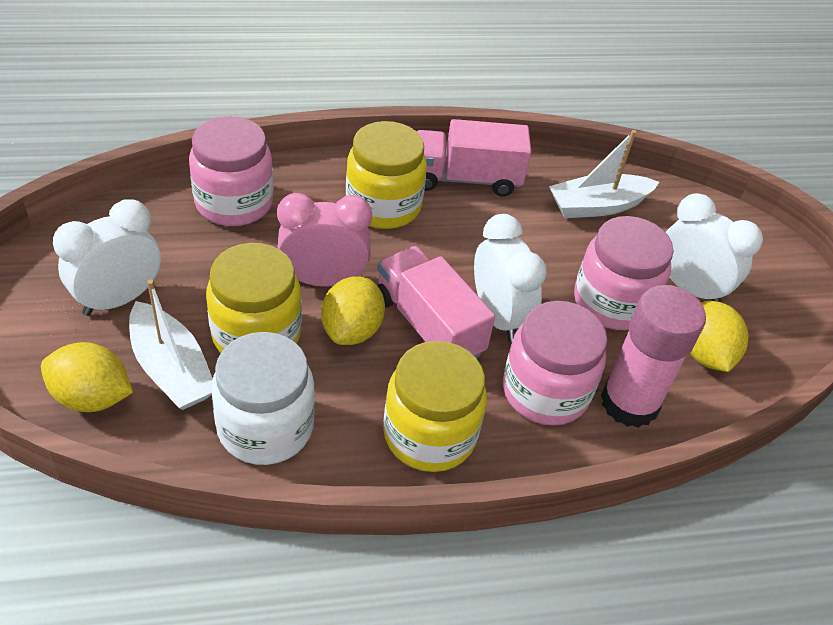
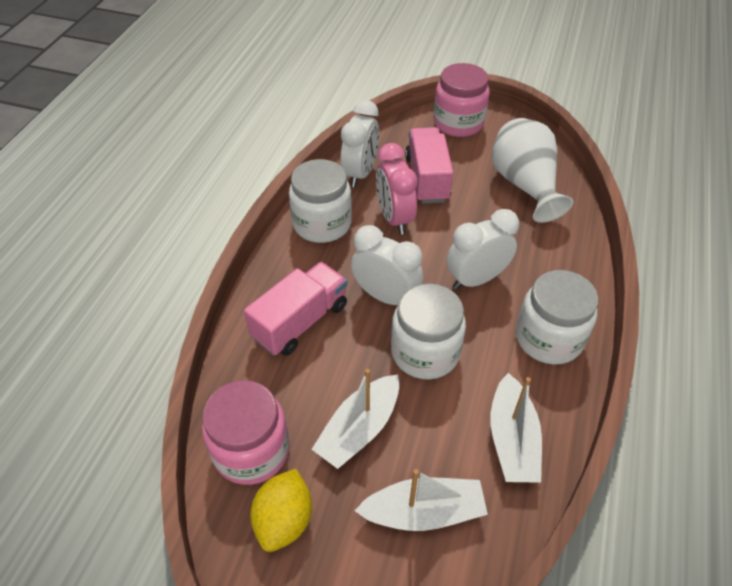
pink glue stick: 1 -> 0
pink jar: 3 -> 2
white boat: 2 -> 3
white jar: 1 -> 3
white vase: 0 -> 1
yellow jar: 3 -> 0
yellow lemon: 3 -> 1

